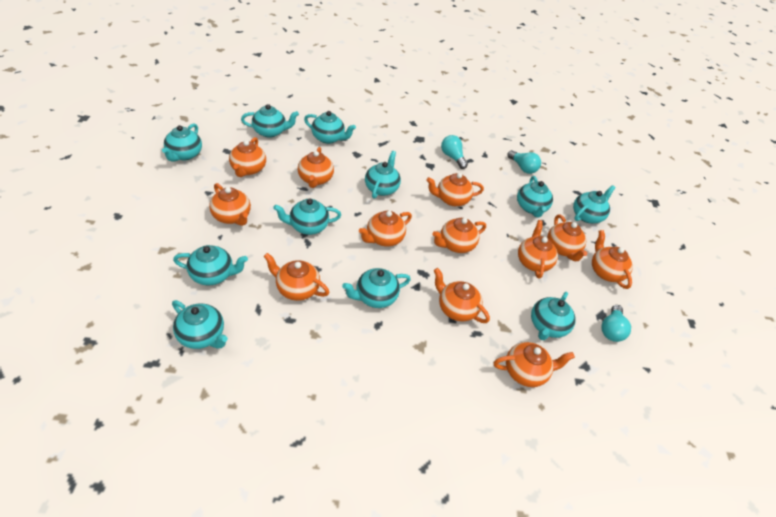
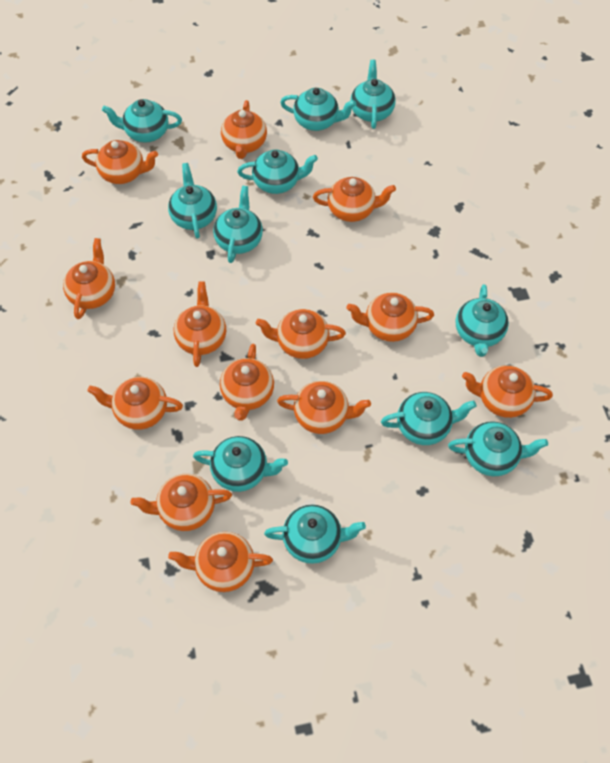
orange teapot: 12 -> 13
turquoise light bulb: 3 -> 0

